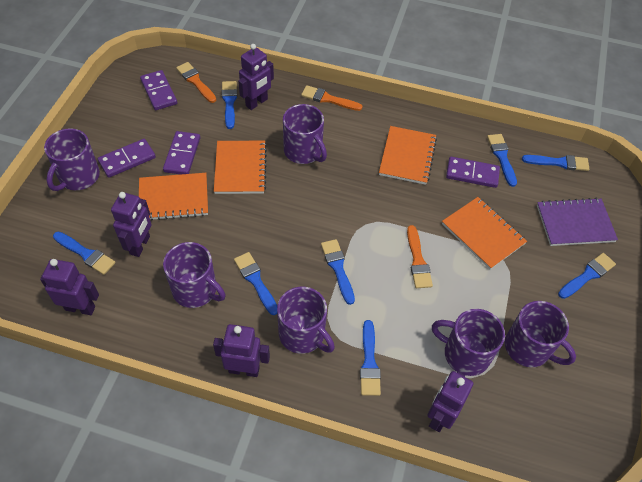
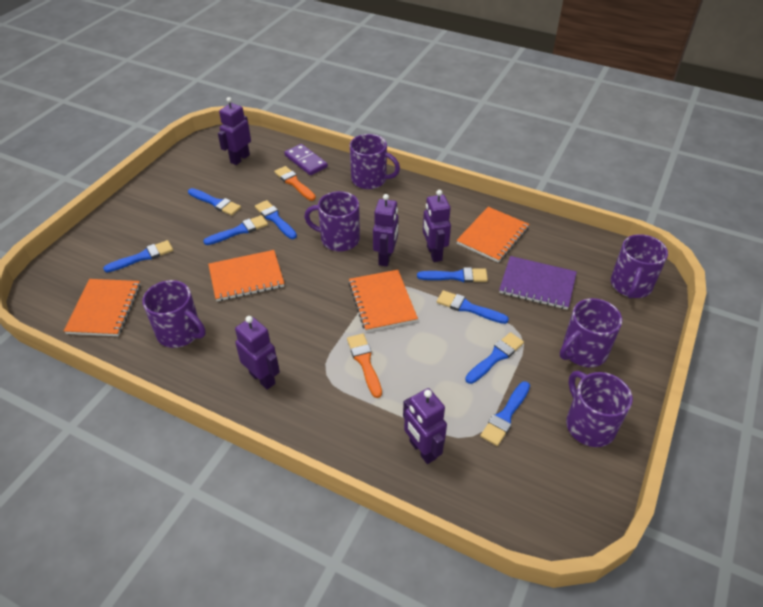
orange brush: 3 -> 2
purple domino: 4 -> 1

